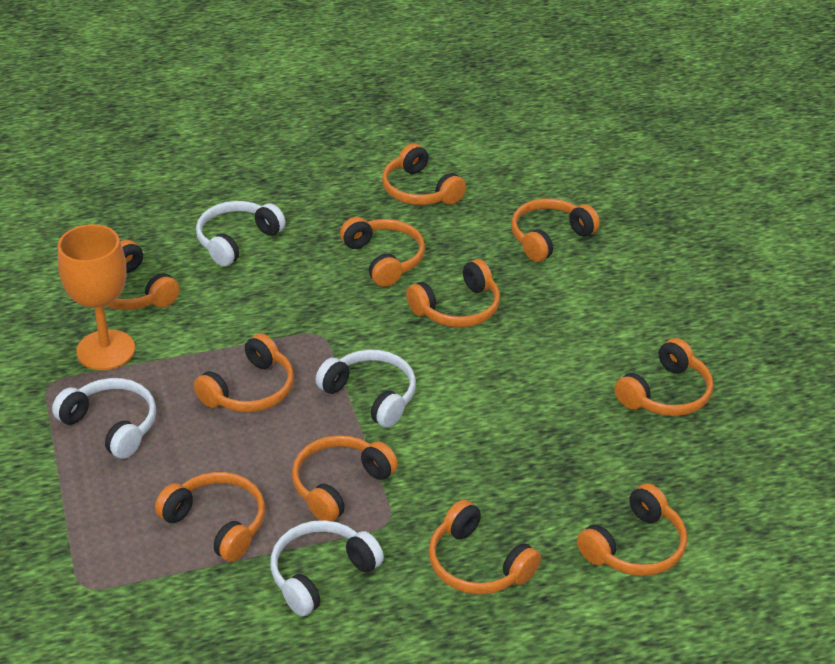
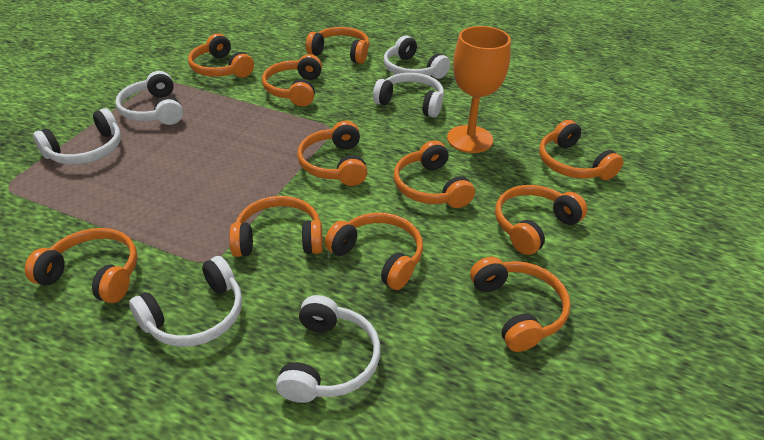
white headphones: 4 -> 6

